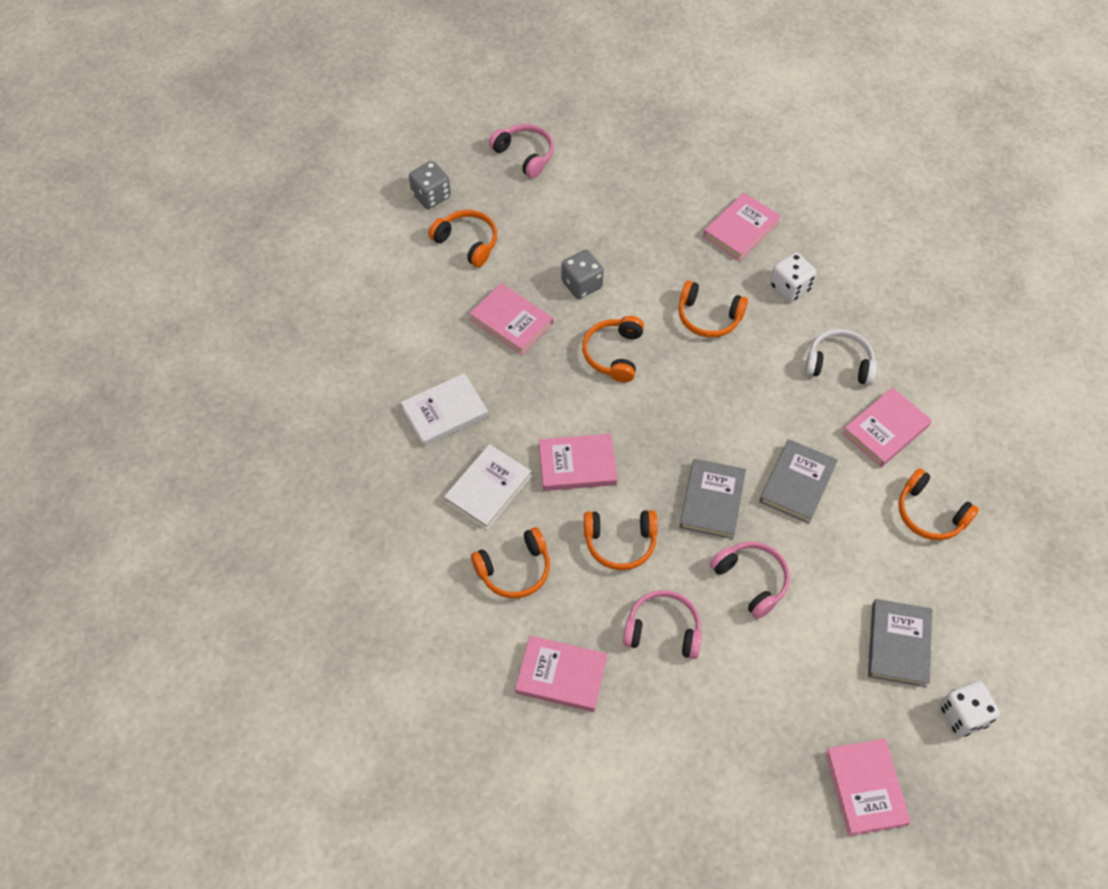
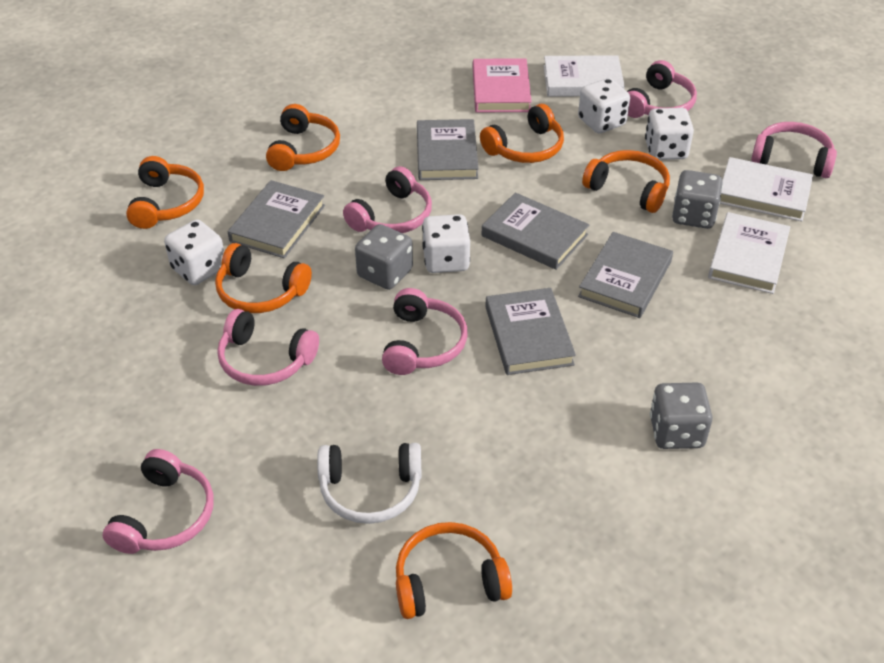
grey book: 3 -> 5
grey dice: 2 -> 3
pink book: 6 -> 1
pink headphones: 3 -> 6
white book: 2 -> 3
white dice: 2 -> 4

